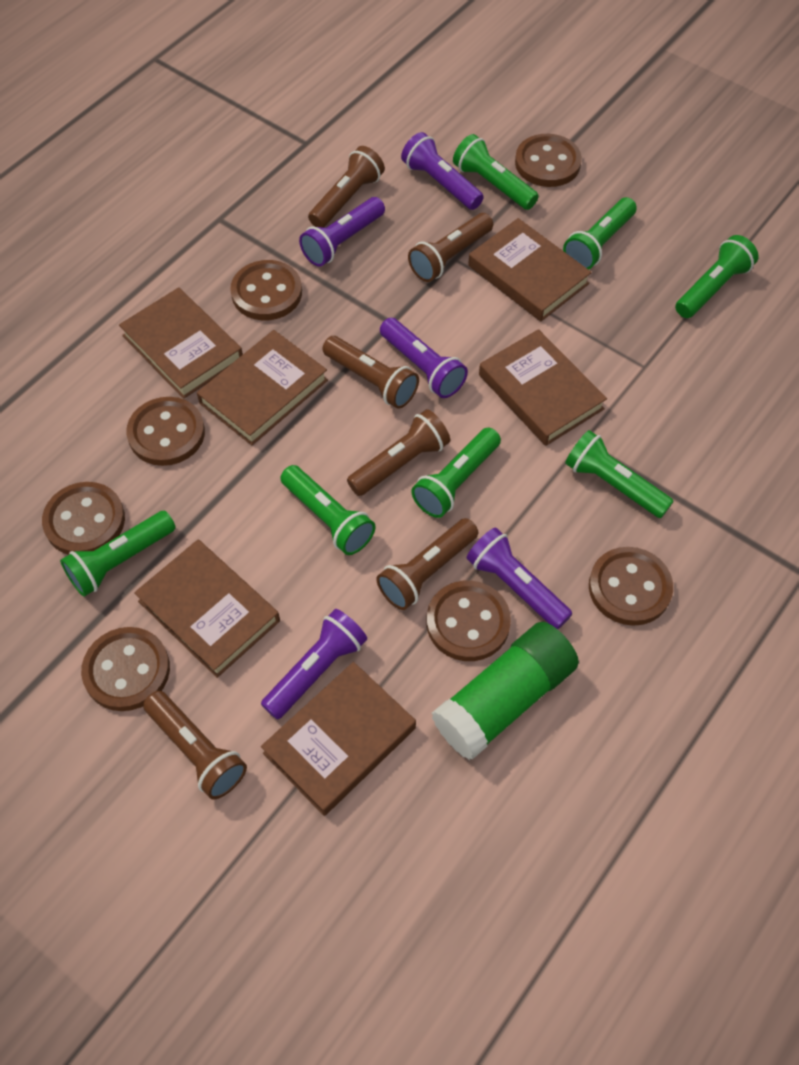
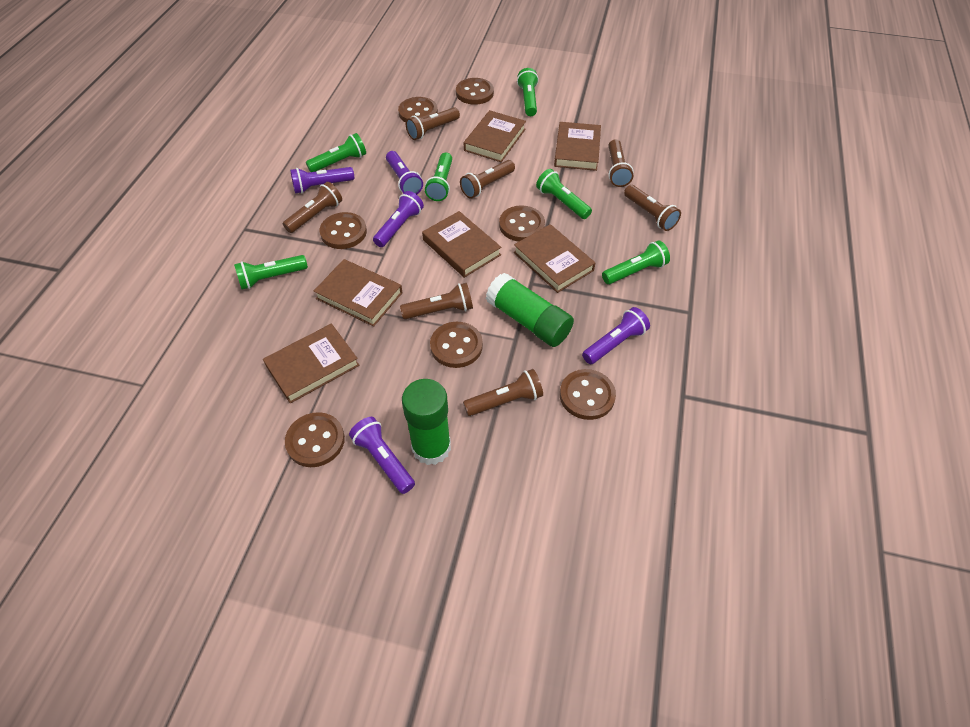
brown flashlight: 6 -> 7
green flashlight: 7 -> 6
green glue stick: 1 -> 2

